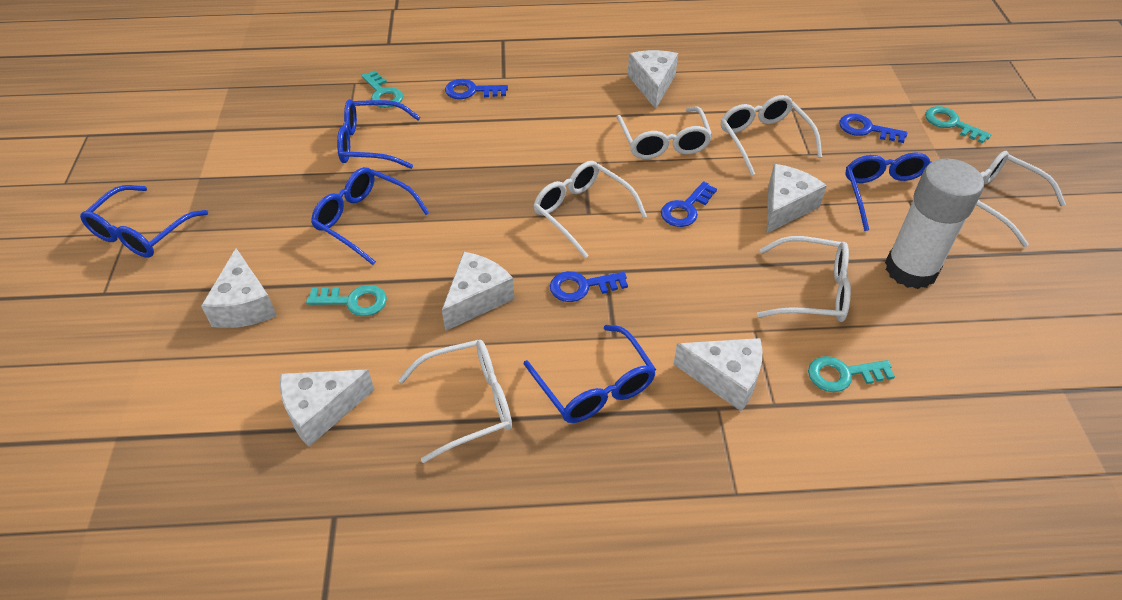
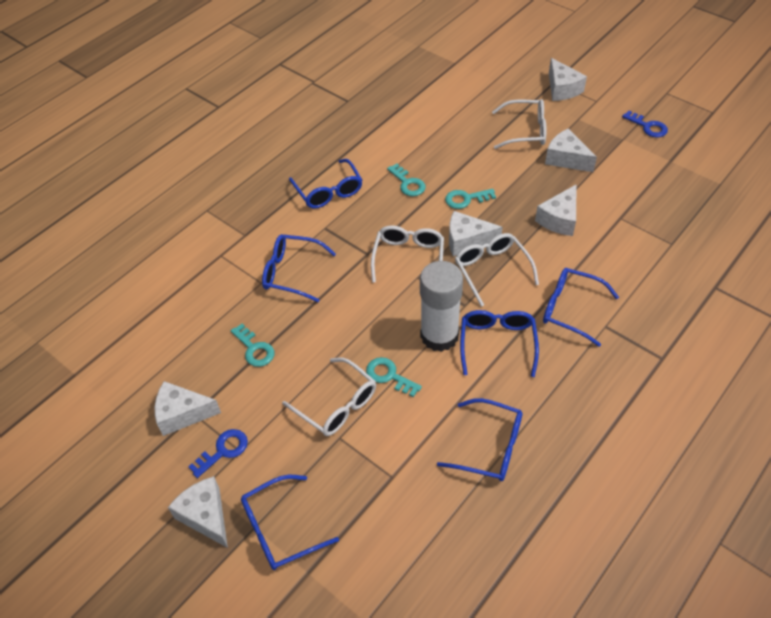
blue glasses: 5 -> 6
blue key: 4 -> 2
white glasses: 6 -> 4

